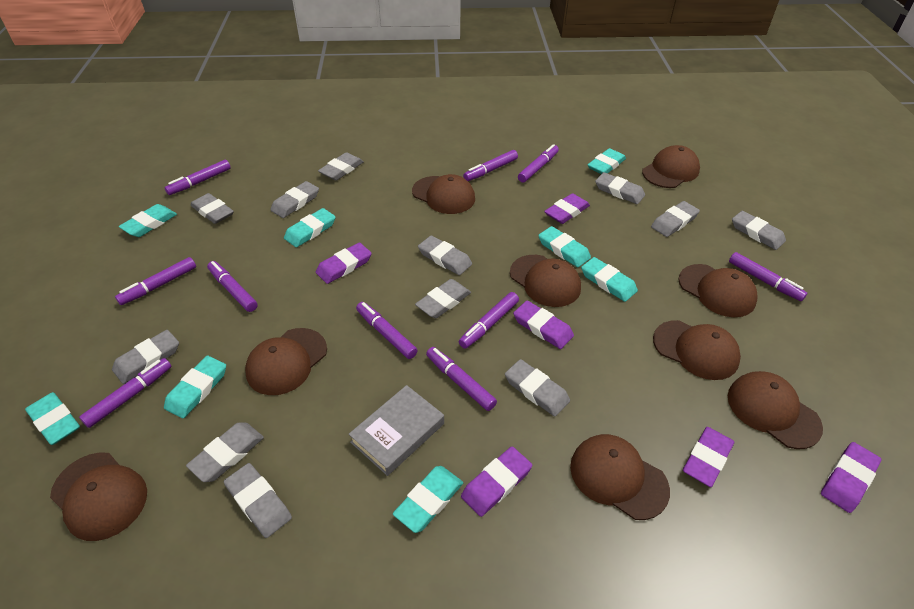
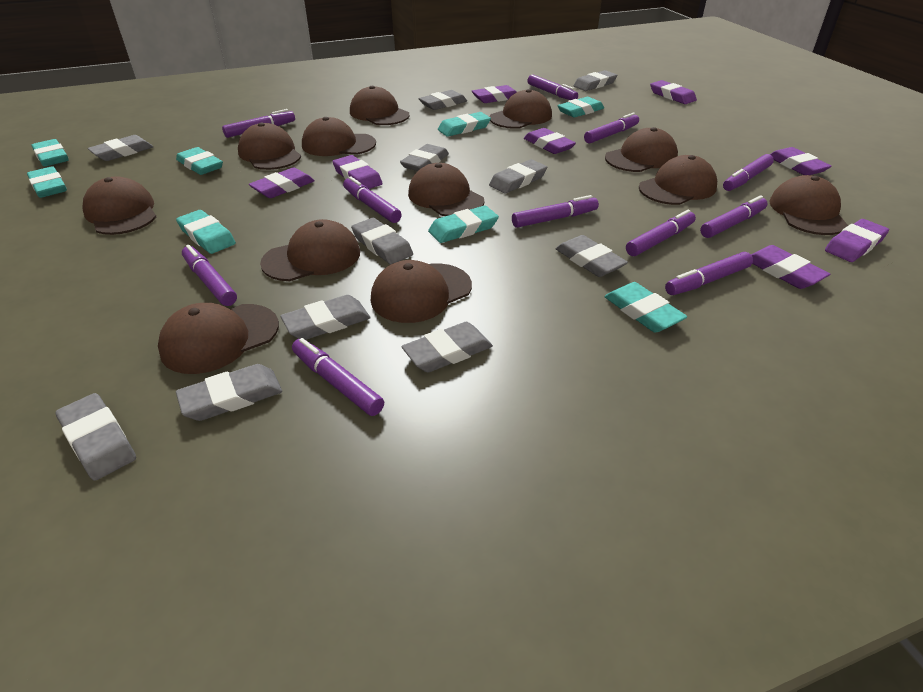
brown cap: 9 -> 12
grey book: 1 -> 0
grey eraser: 12 -> 11
purple eraser: 6 -> 8
purple marker: 10 -> 11

